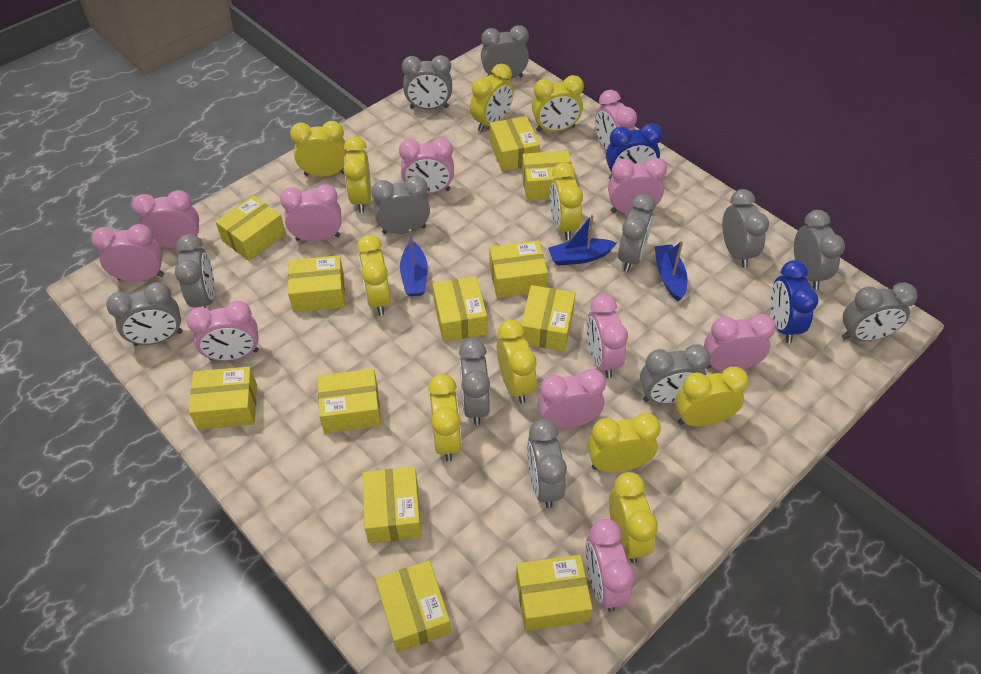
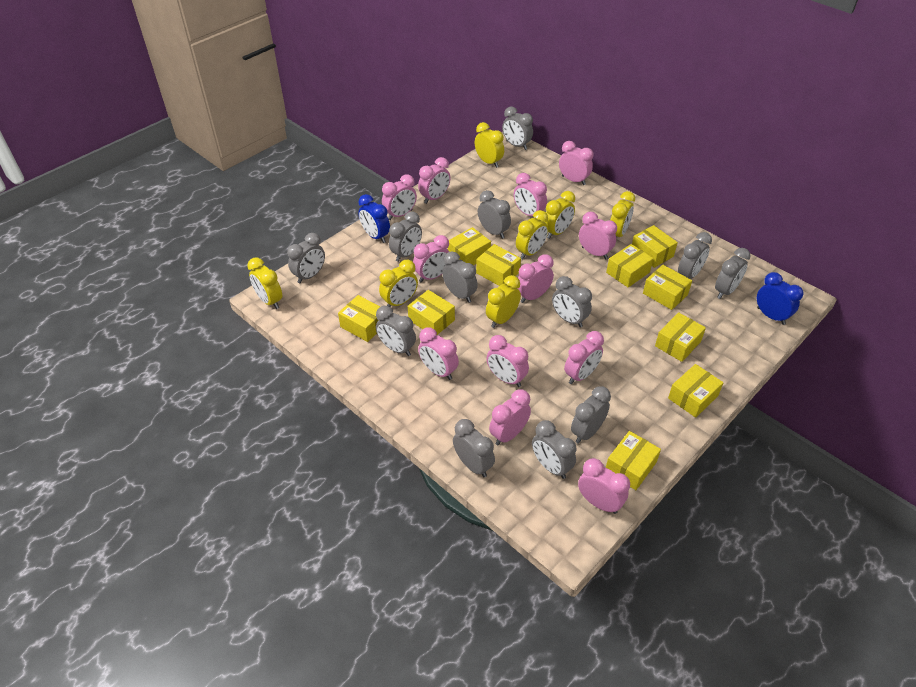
blue boat: 3 -> 0
pink clock: 11 -> 12
yellow box: 12 -> 10
yellow clock: 11 -> 7

